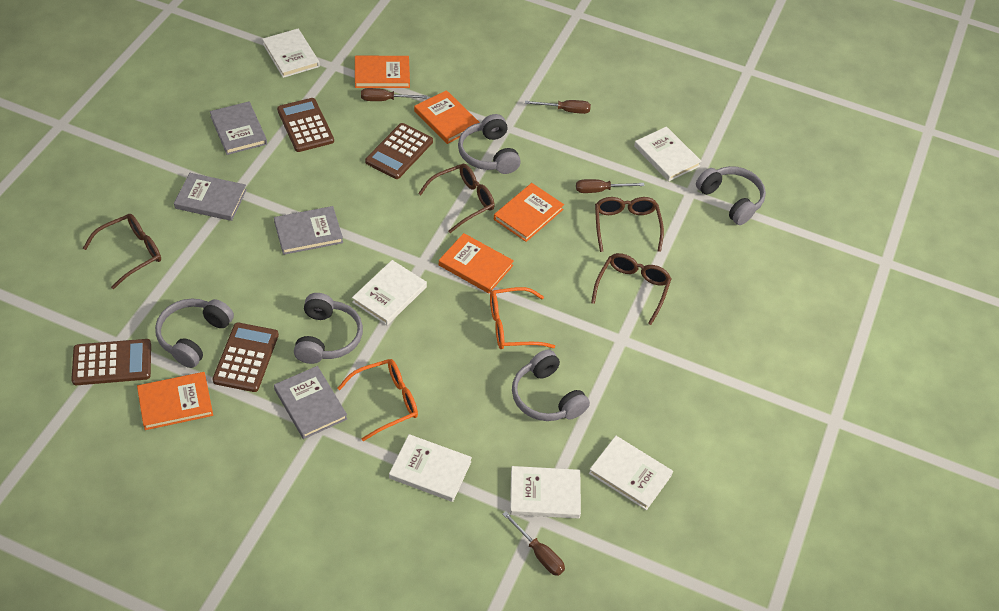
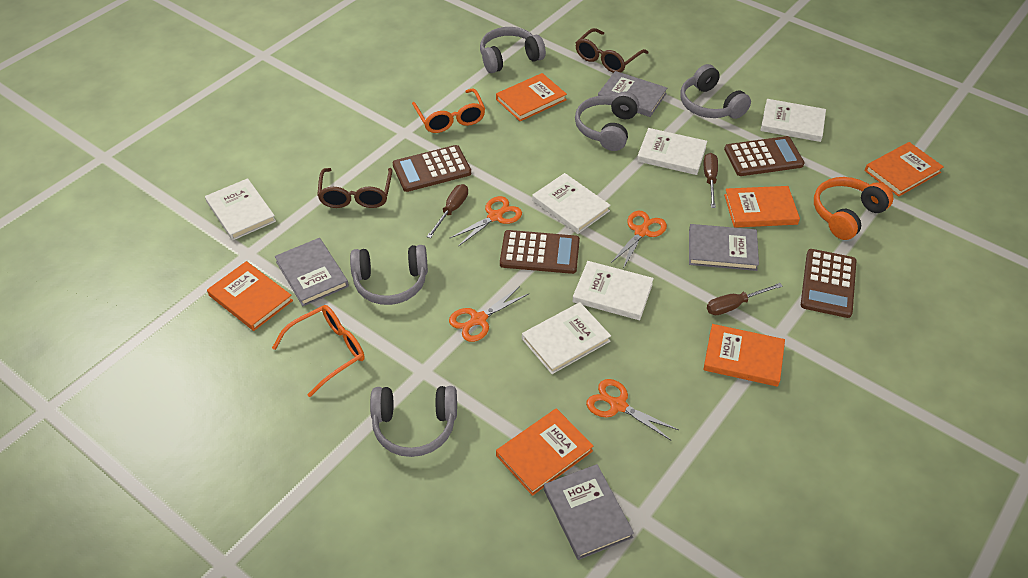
brown glasses: 4 -> 2
brown screwdriver: 4 -> 3
orange book: 5 -> 6
orange headphones: 0 -> 1
orange scissors: 0 -> 4

